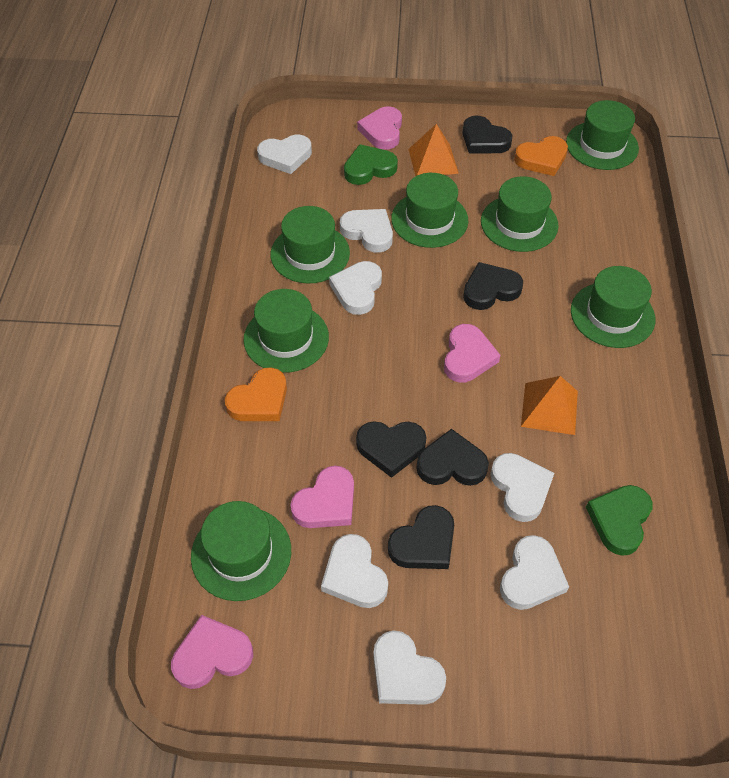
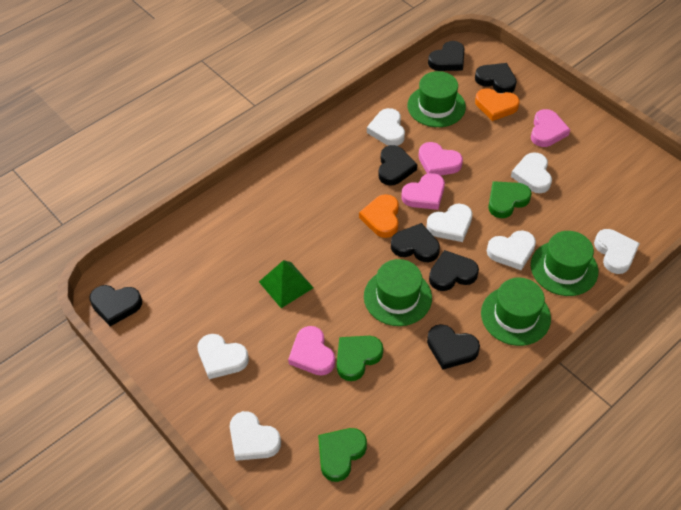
black heart: 5 -> 7
green hat: 7 -> 4
green heart: 2 -> 3
green pyramid: 0 -> 1
orange pyramid: 2 -> 0

